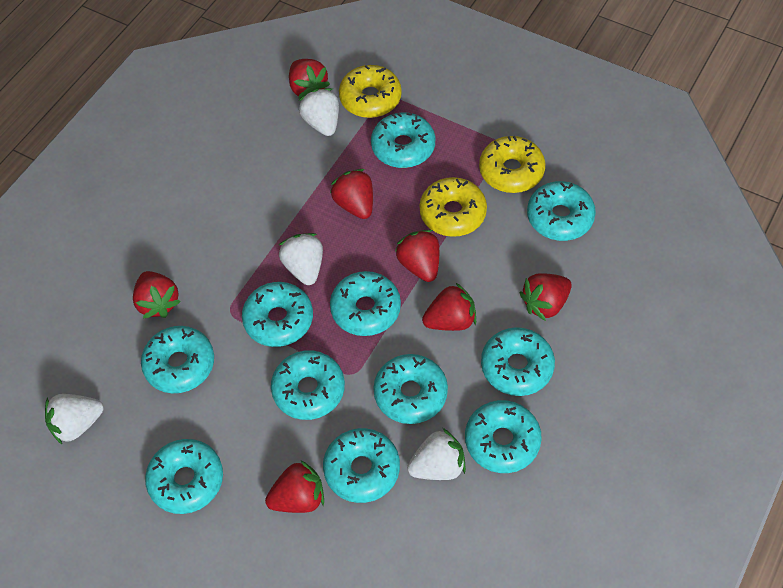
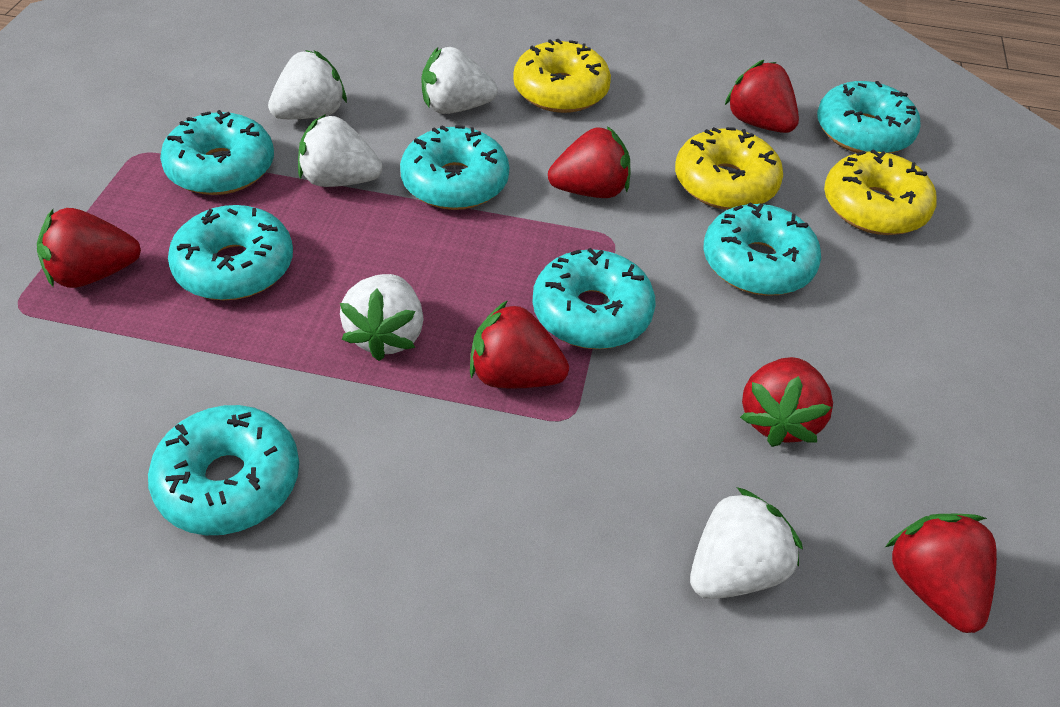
red strawberry: 7 -> 6
turquoise donut: 11 -> 7
white strawberry: 4 -> 5

